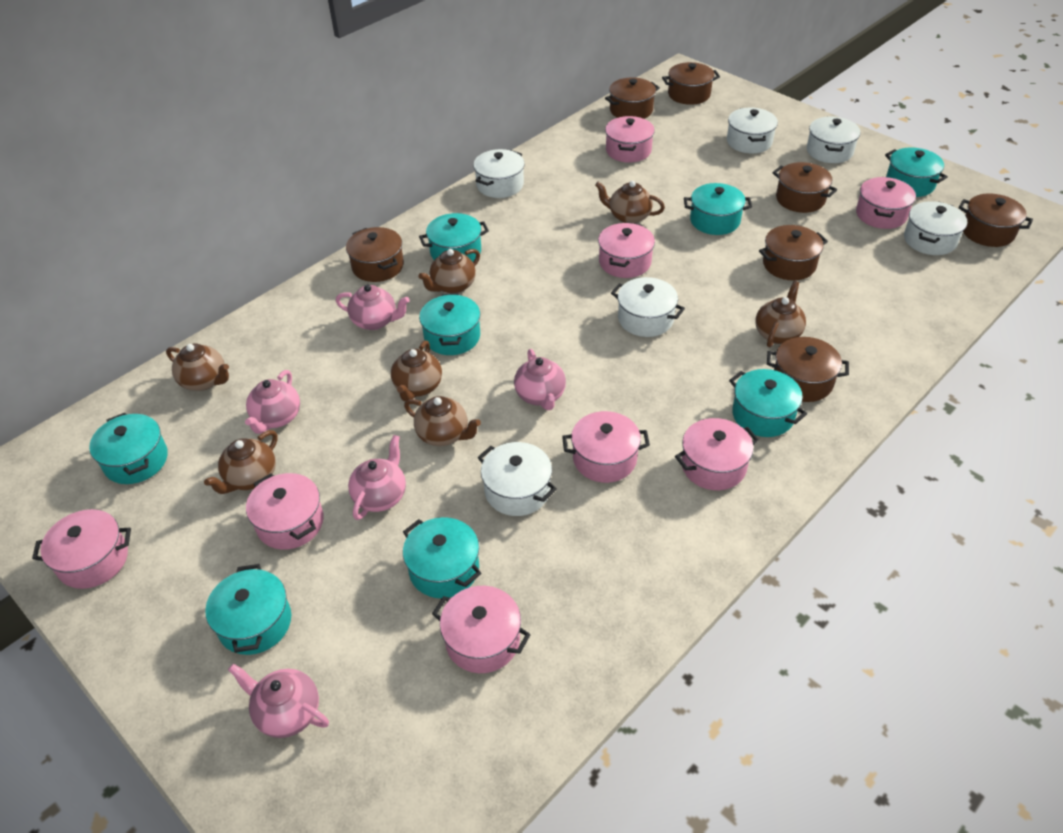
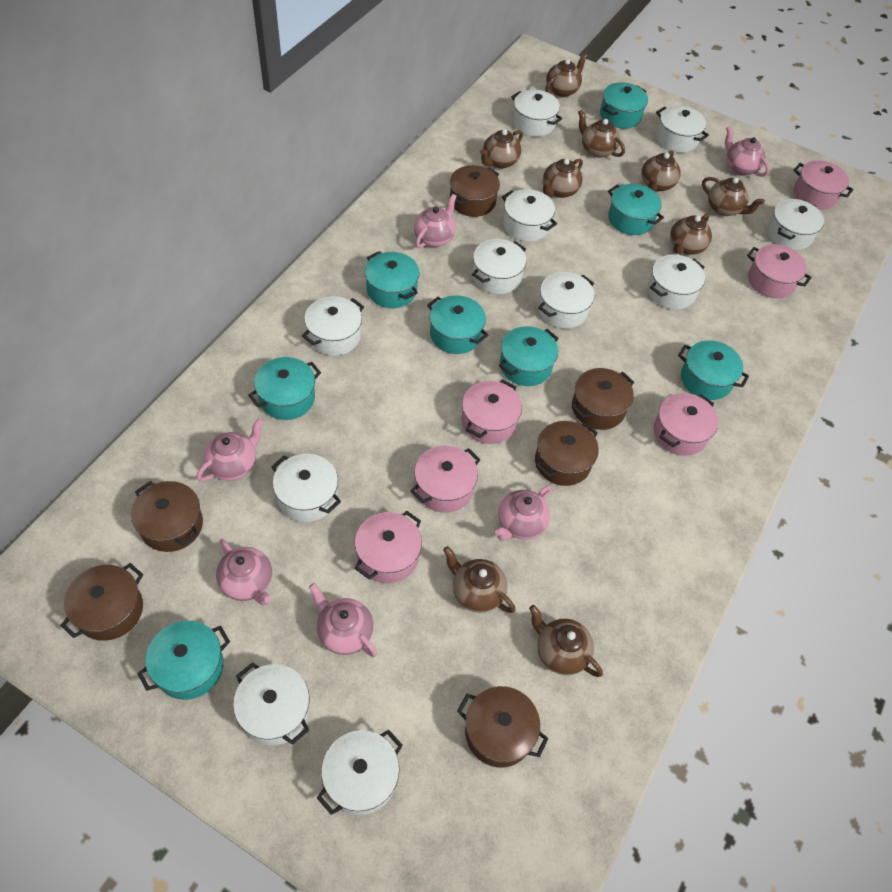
brown pot: 7 -> 6
brown teapot: 7 -> 9
pink pot: 8 -> 6
pink teapot: 5 -> 6
white pot: 6 -> 11

